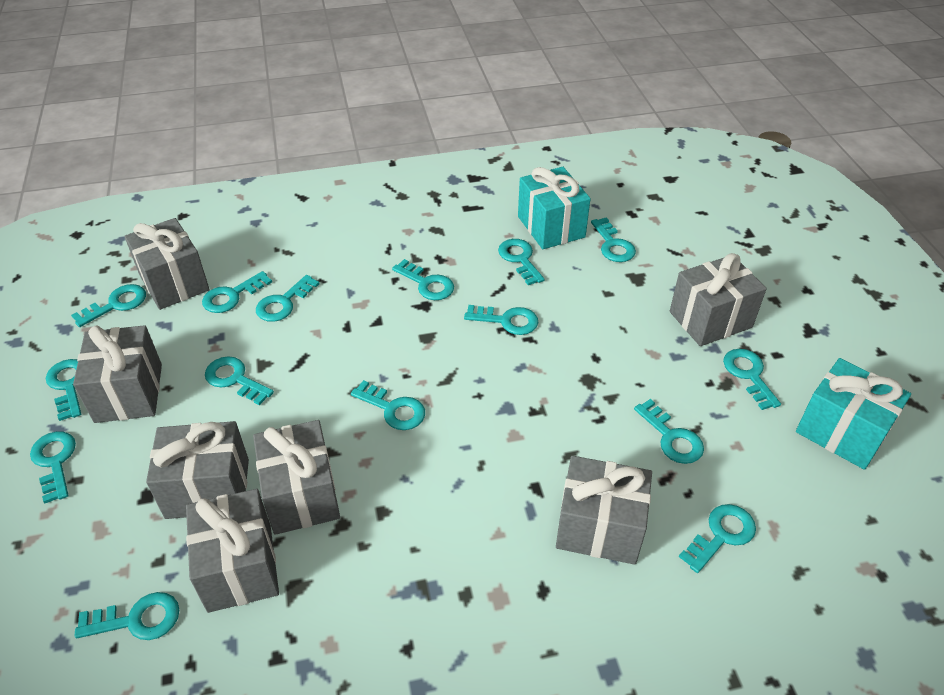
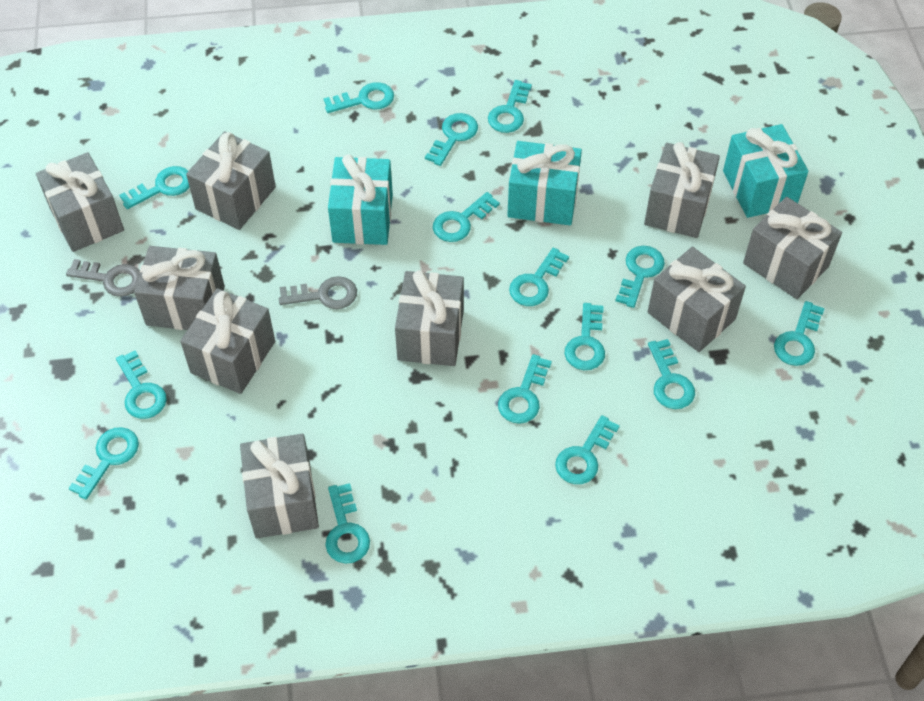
grey gift: 7 -> 9
grey key: 0 -> 2
turquoise gift: 2 -> 3

